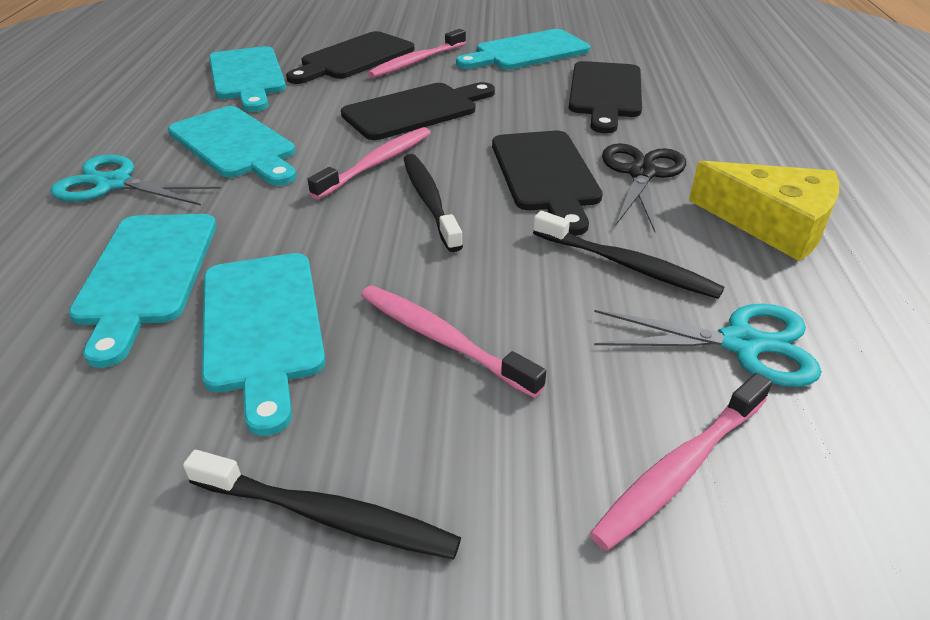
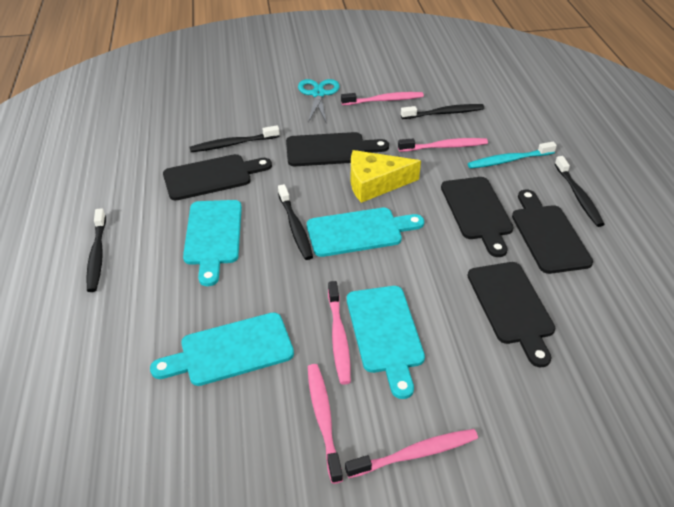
black cutting board: 4 -> 5
black scissors: 1 -> 0
black toothbrush: 3 -> 5
pink toothbrush: 4 -> 5
turquoise cutting board: 5 -> 4
turquoise scissors: 2 -> 1
turquoise toothbrush: 0 -> 1

